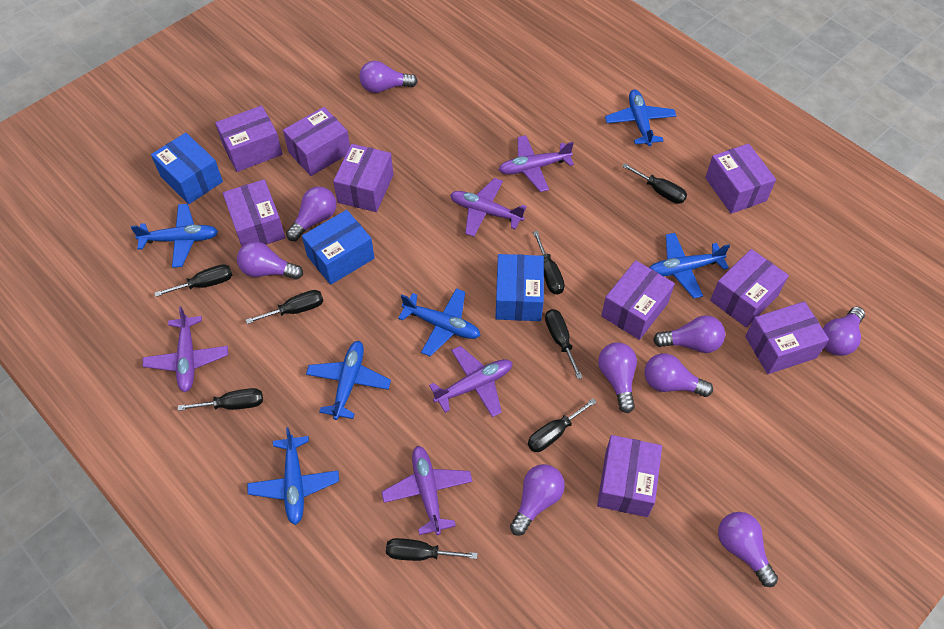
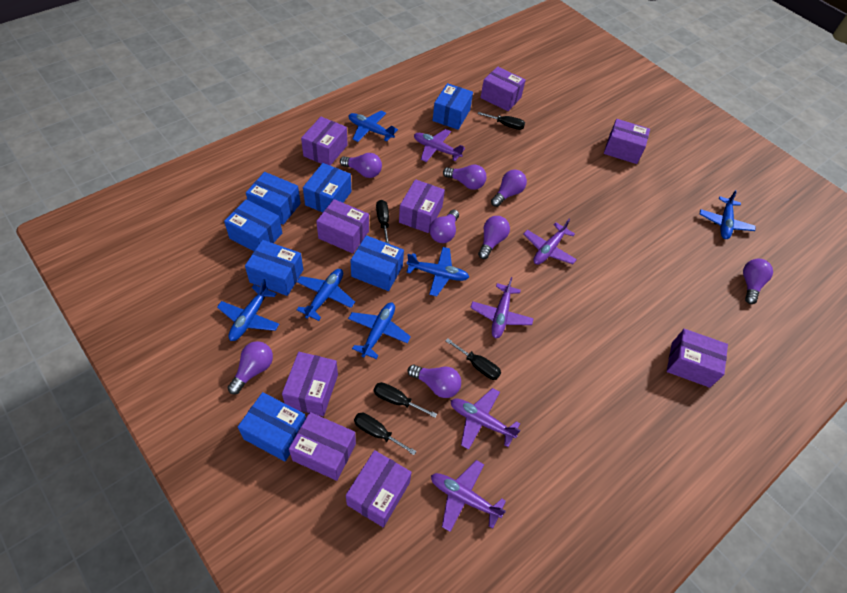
black screwdriver: 8 -> 5
blue box: 3 -> 7
purple light bulb: 9 -> 8

